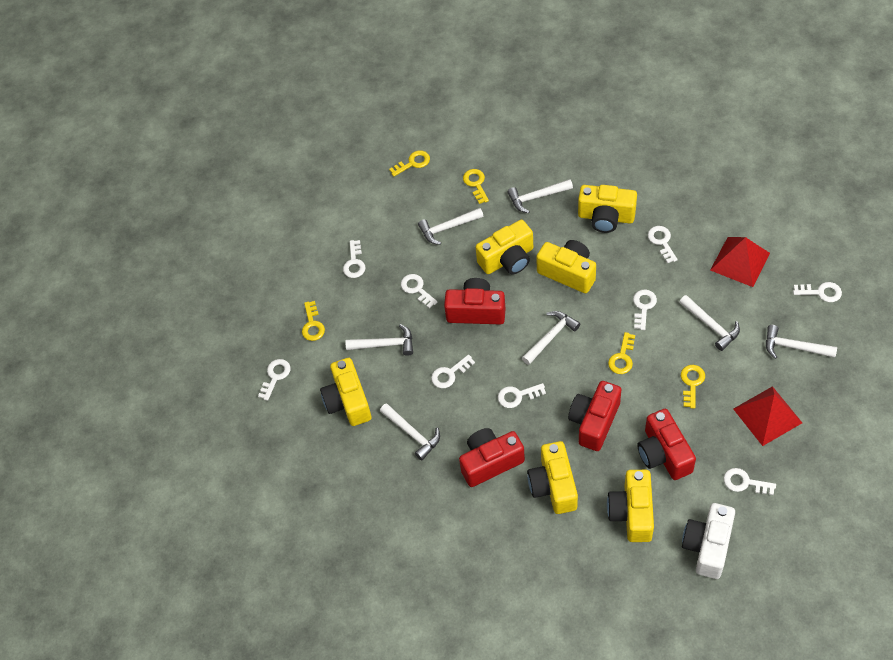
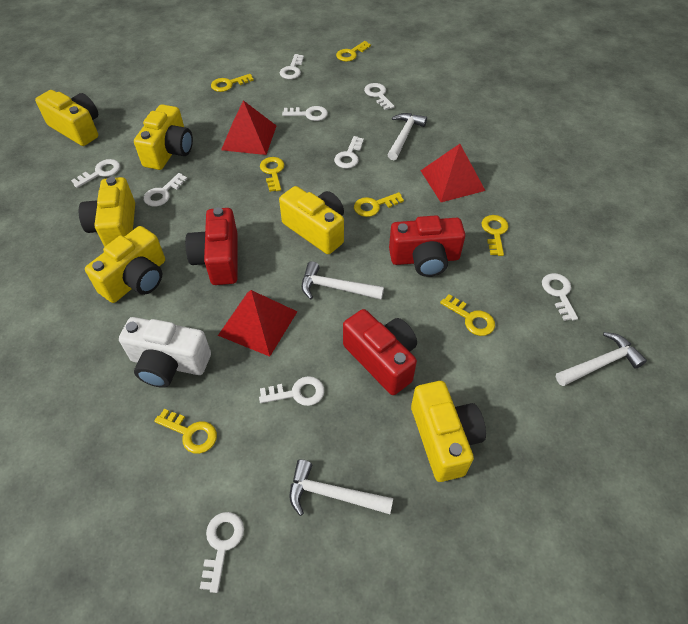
red camera: 4 -> 3
red pyramid: 2 -> 3
white hammer: 7 -> 4
yellow key: 5 -> 7

